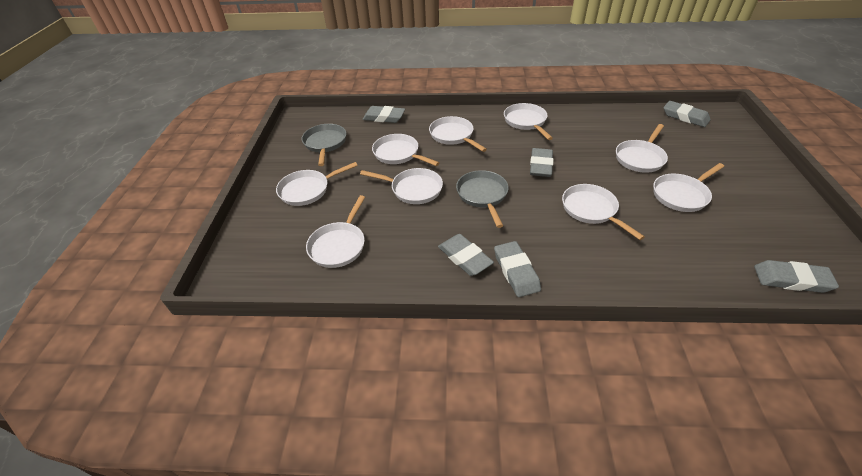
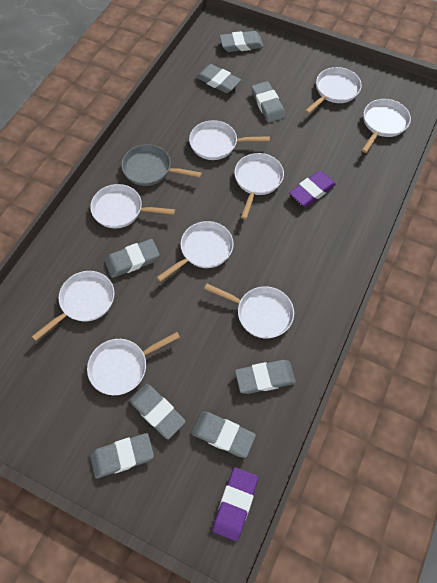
grey eraser: 6 -> 8
grey pan: 2 -> 1
purple eraser: 0 -> 2

